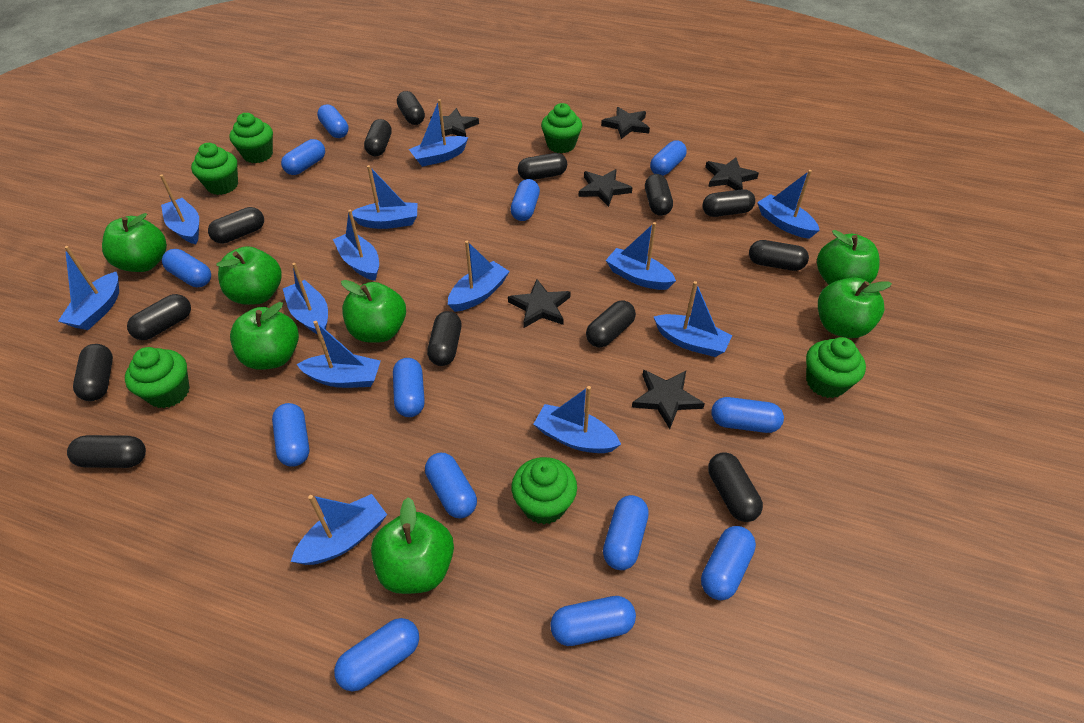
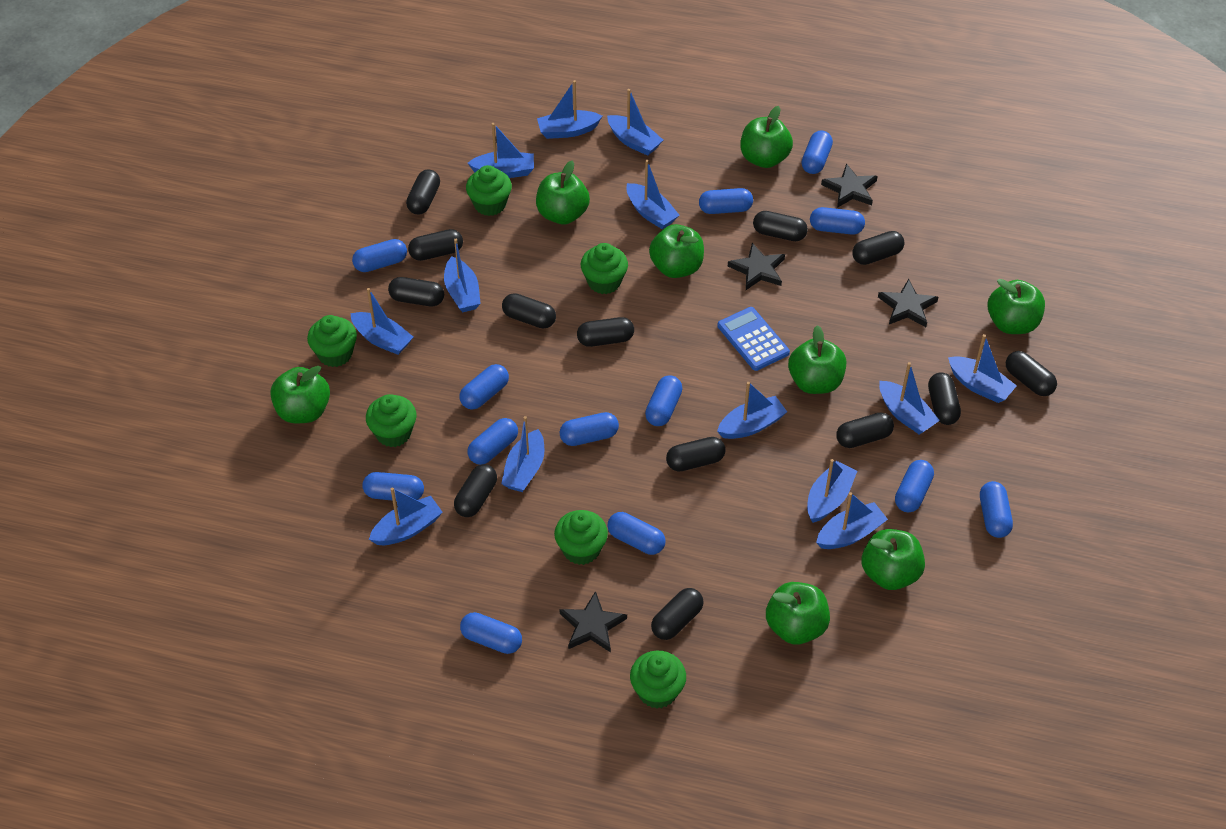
black star: 6 -> 4
blue calculator: 0 -> 1
green apple: 7 -> 8

